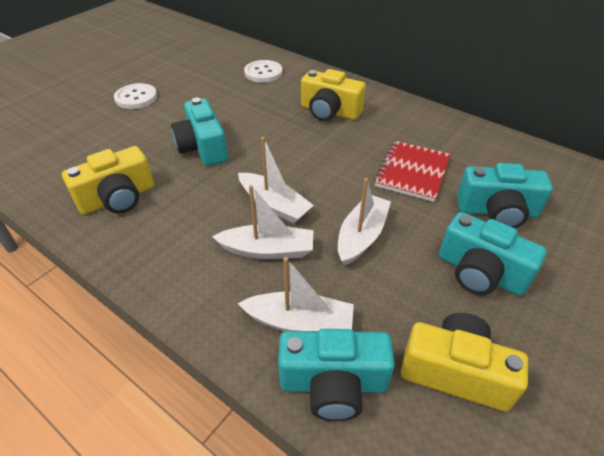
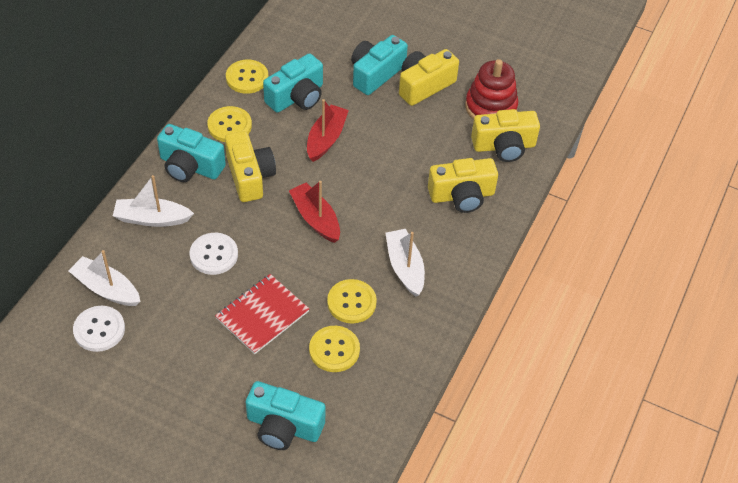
red boat: 0 -> 2
red stacking toy: 0 -> 1
white boat: 4 -> 3
yellow button: 0 -> 4
yellow camera: 3 -> 4

